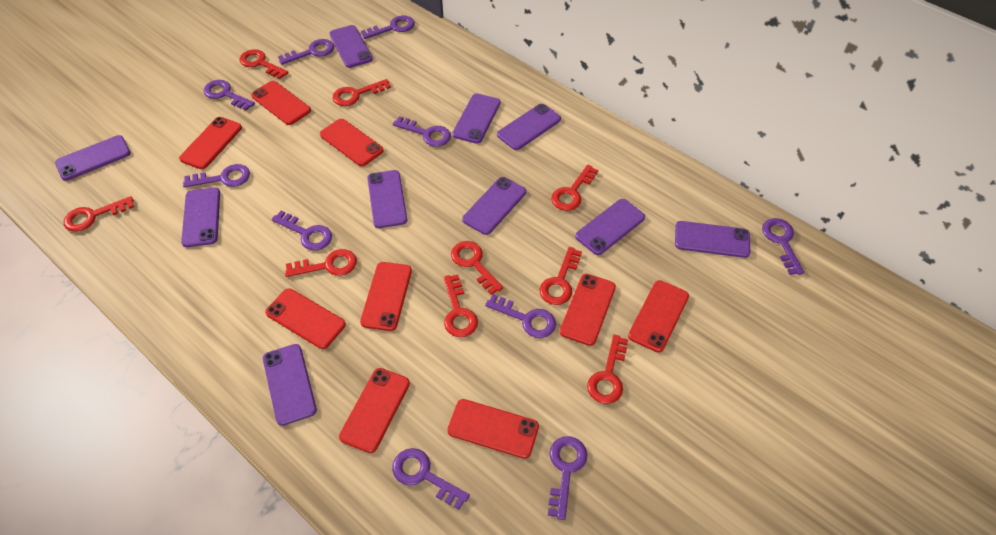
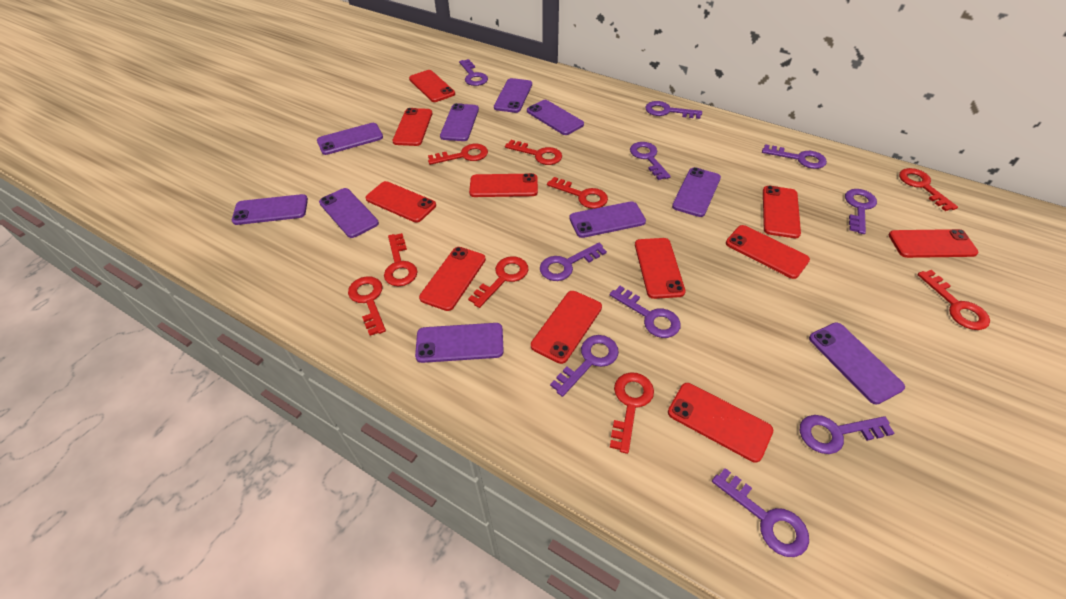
red phone: 9 -> 11

